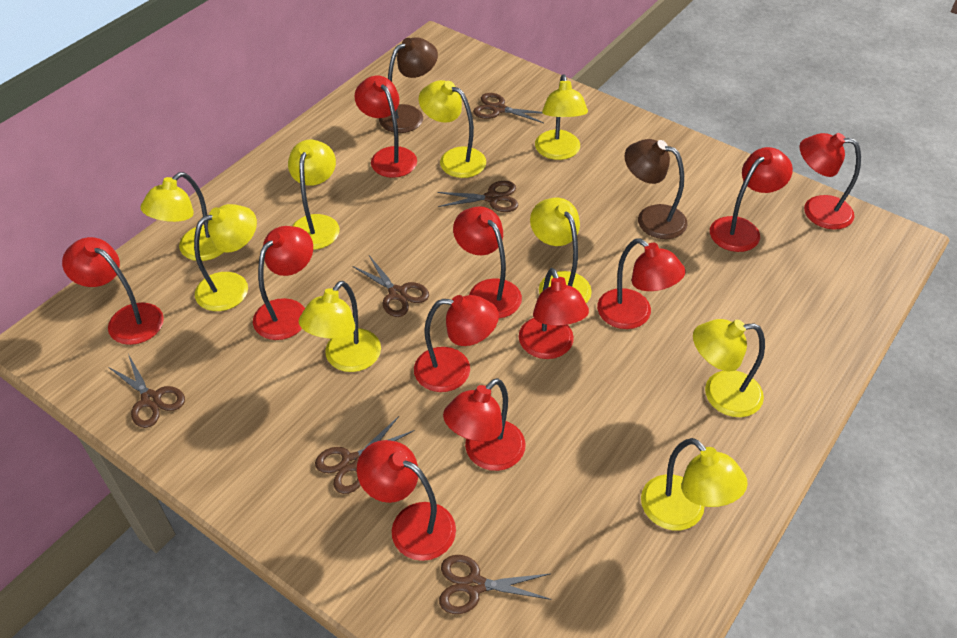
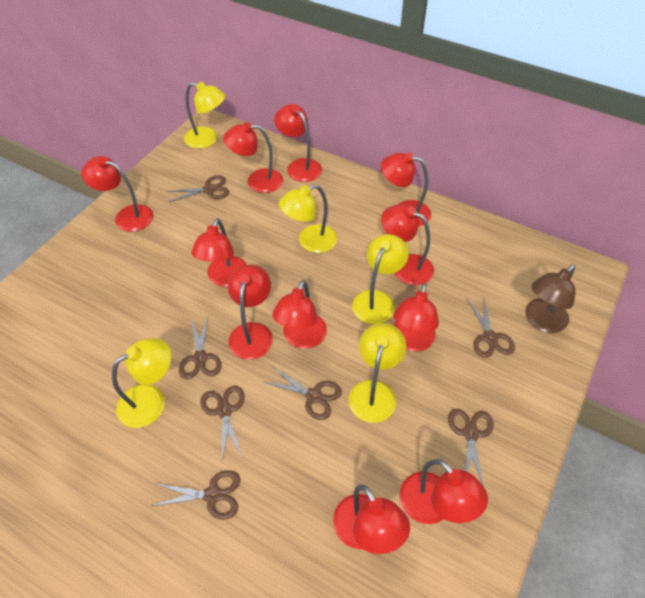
brown lamp: 2 -> 1
brown scissors: 6 -> 7
yellow lamp: 9 -> 5

